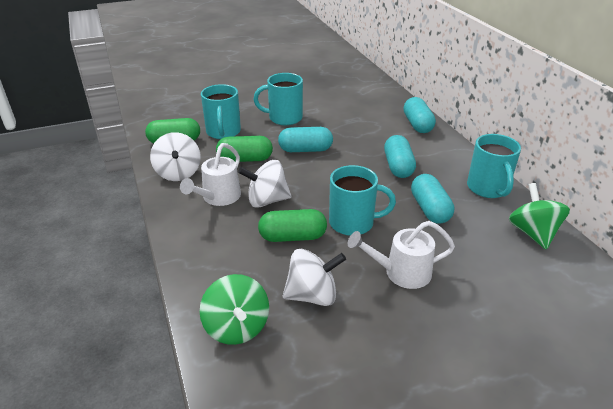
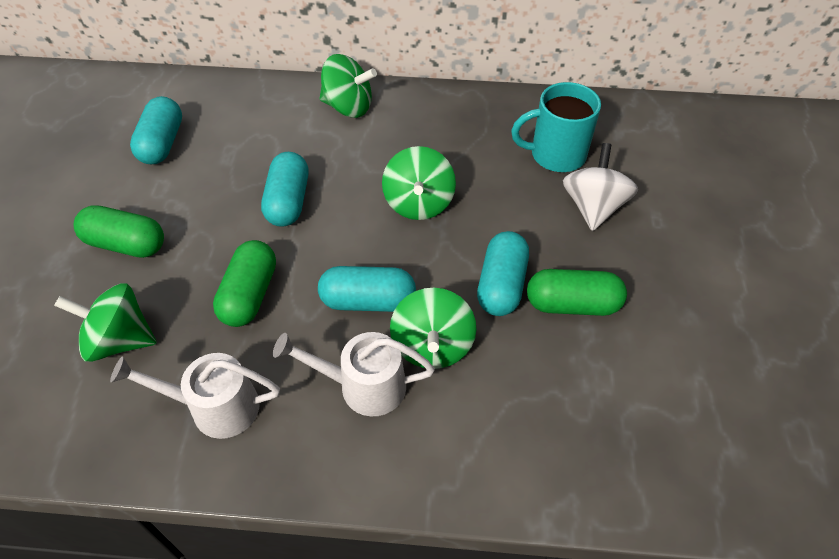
green spinning top: 2 -> 4
turquoise mug: 4 -> 1
white spinning top: 3 -> 1

